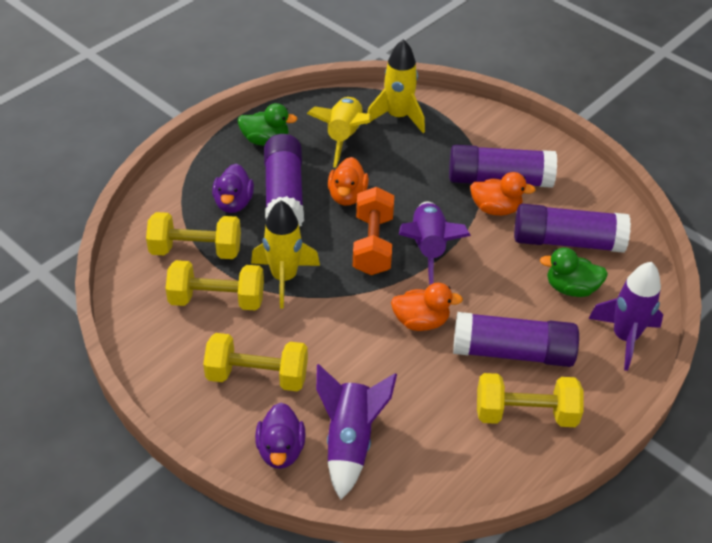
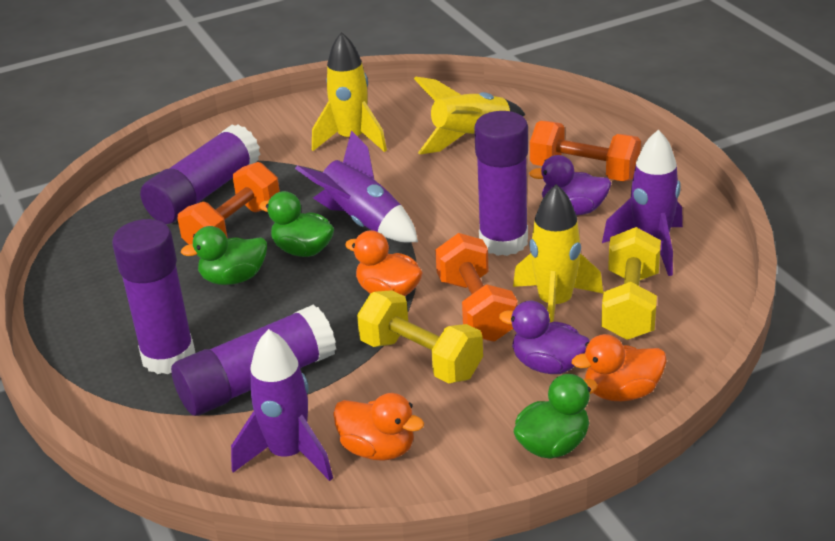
green duck: 2 -> 3
orange dumbbell: 1 -> 3
yellow dumbbell: 4 -> 2

